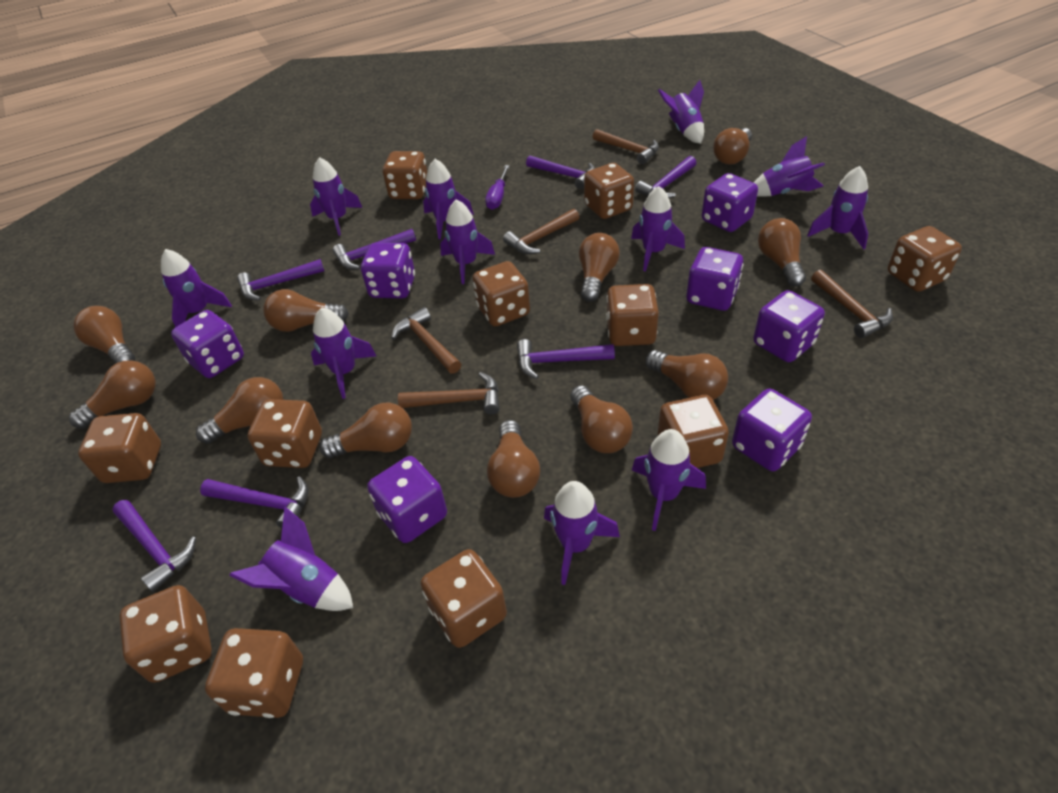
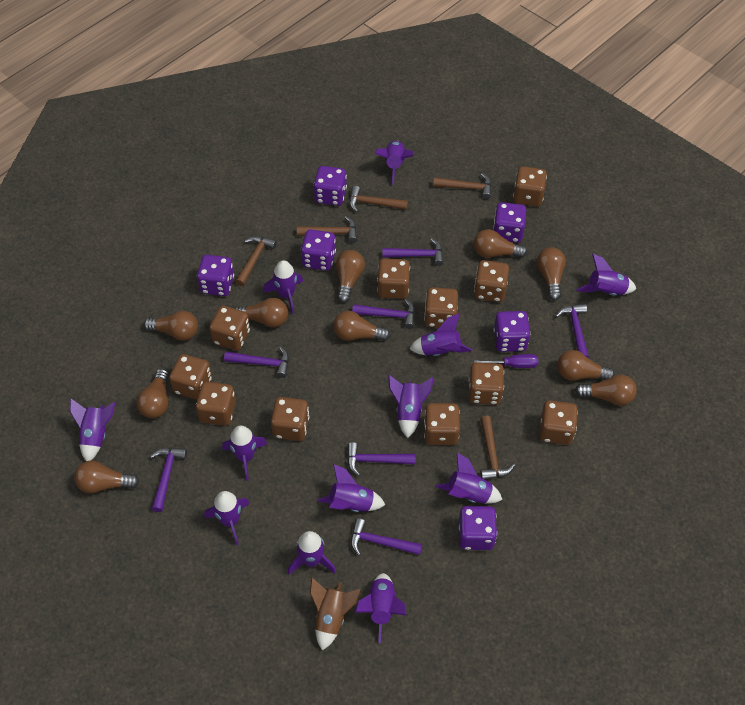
brown light bulb: 11 -> 10
brown rocket: 0 -> 1
purple dice: 7 -> 6

